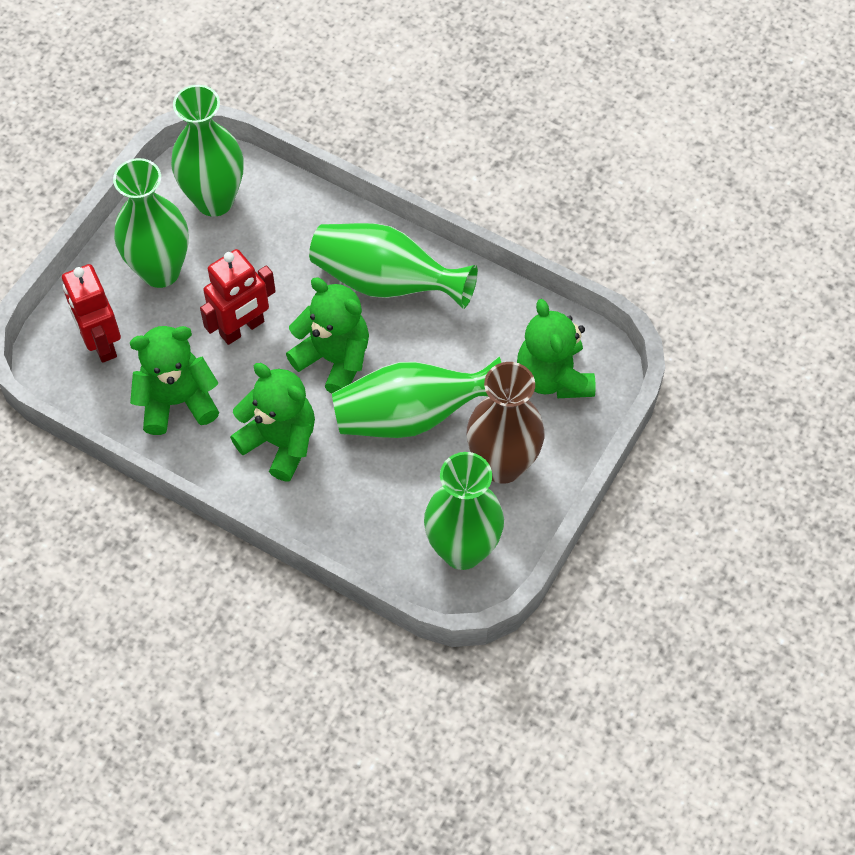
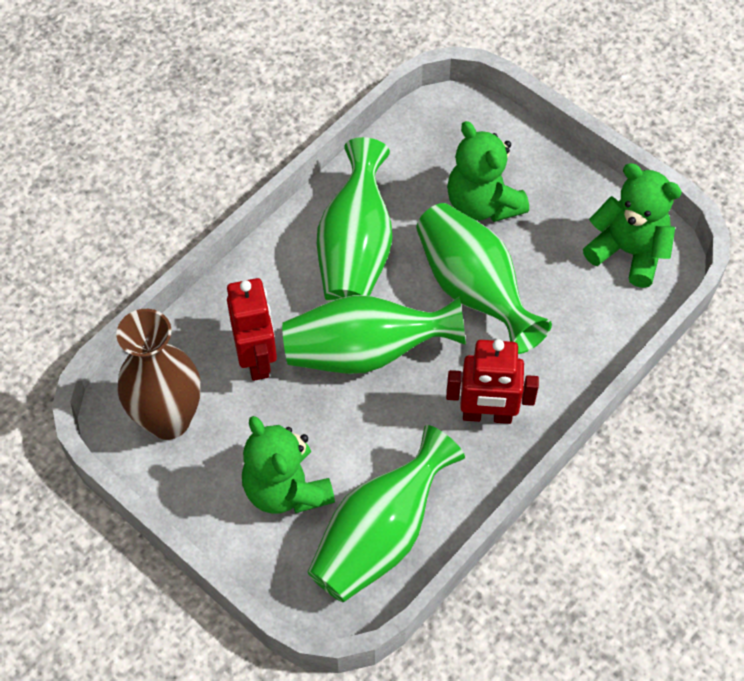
green teddy bear: 4 -> 3
green vase: 5 -> 4

